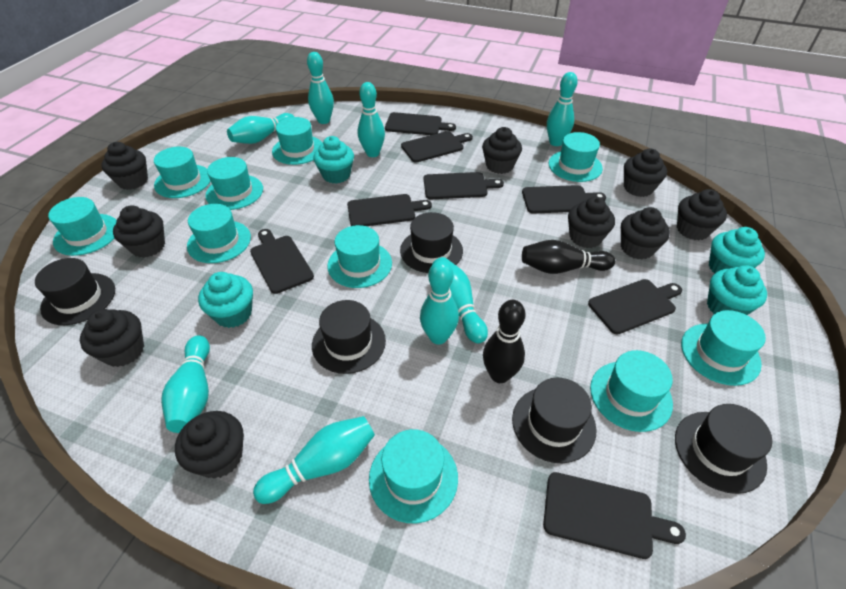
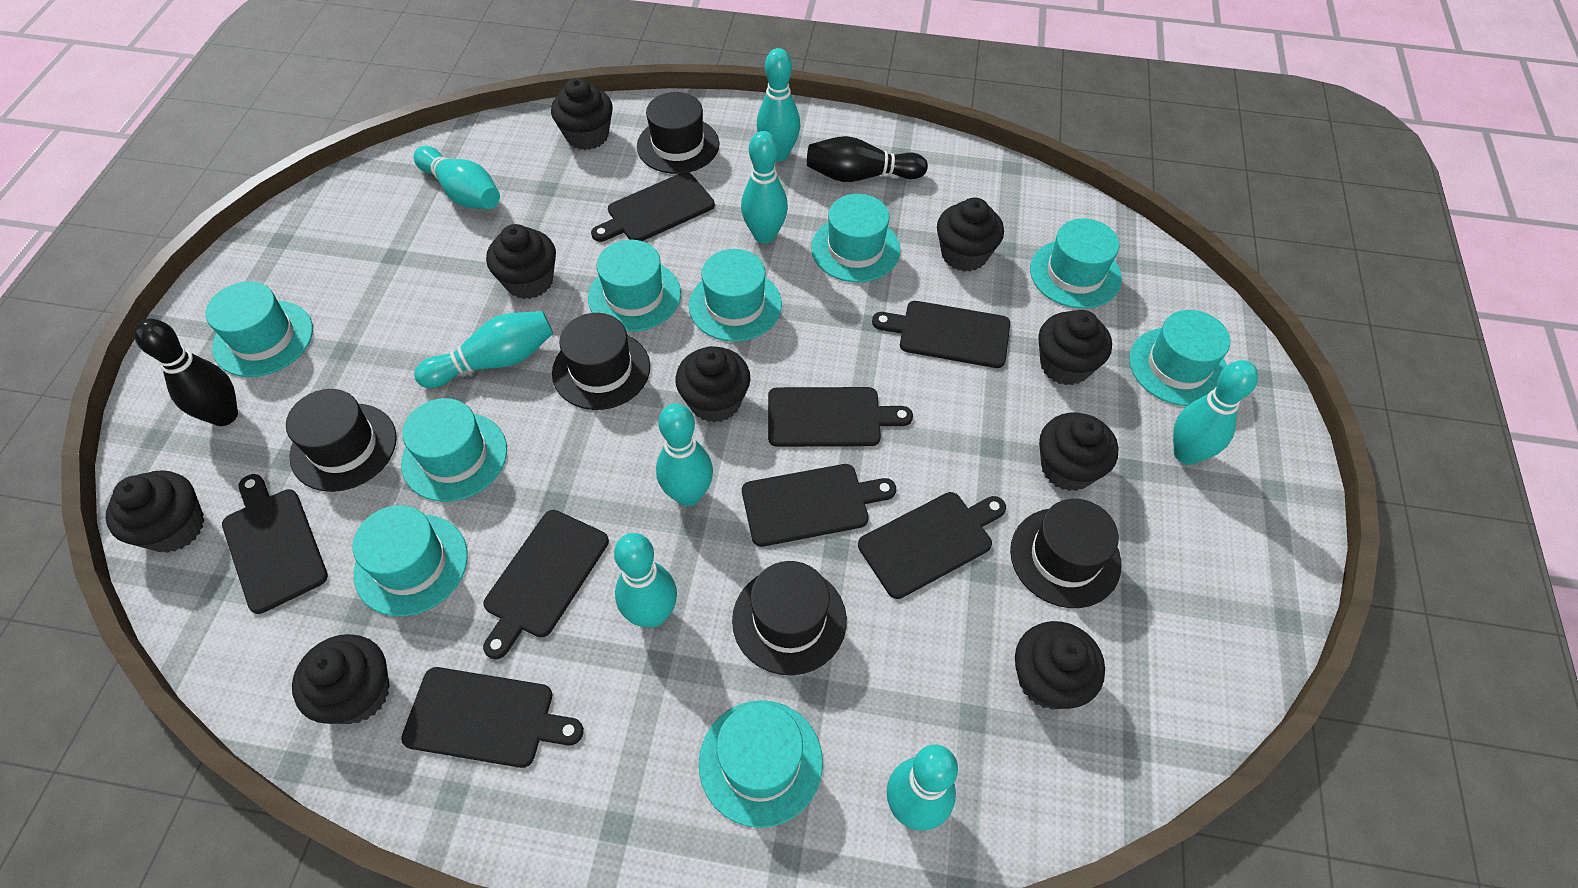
turquoise cupcake: 4 -> 0
turquoise hat: 10 -> 9

